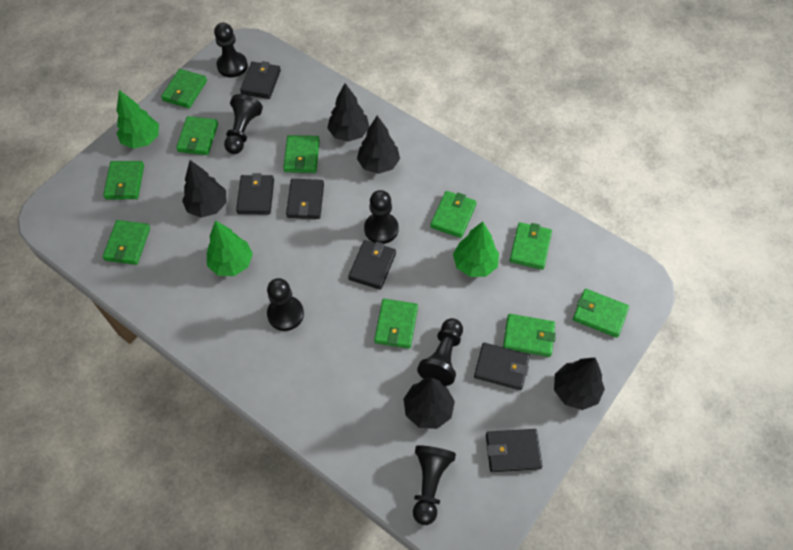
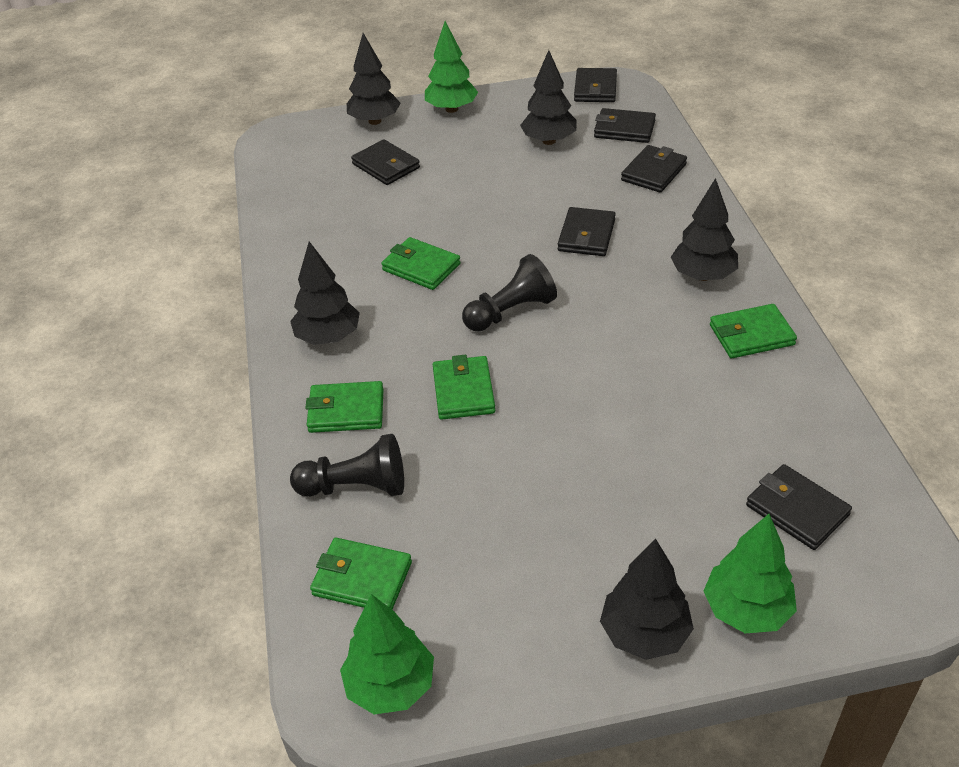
black pawn: 6 -> 2
green wallet: 10 -> 5

